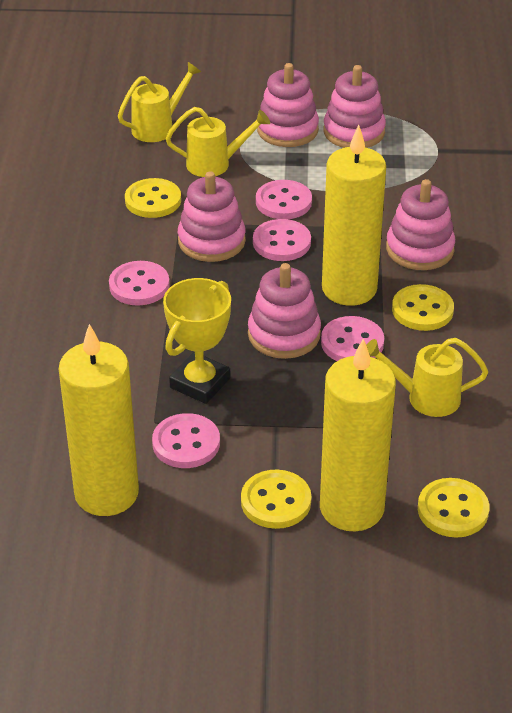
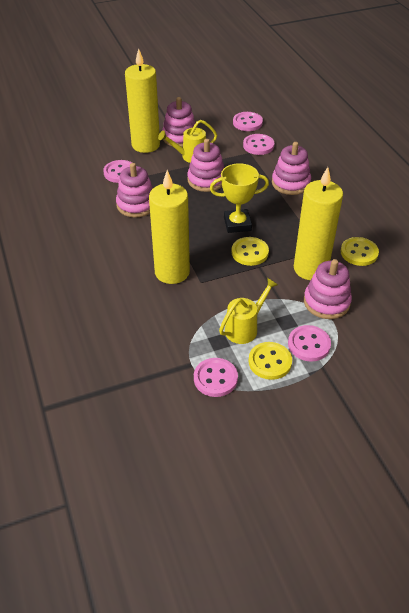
yellow button: 4 -> 3
yellow watering can: 3 -> 2

